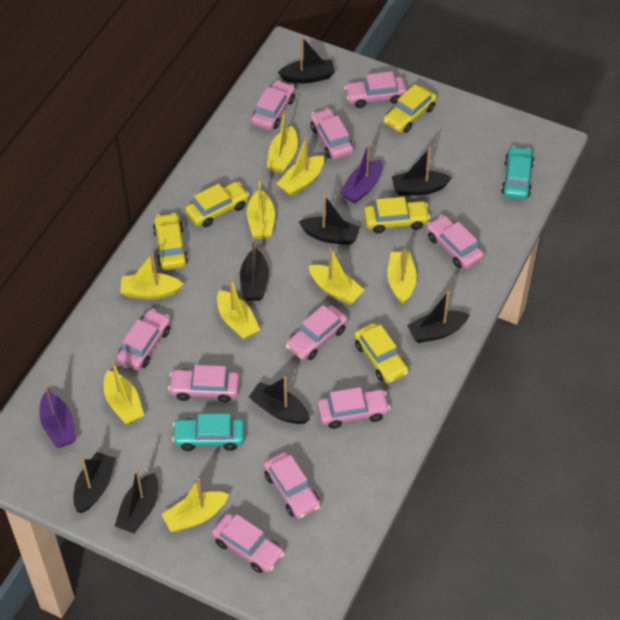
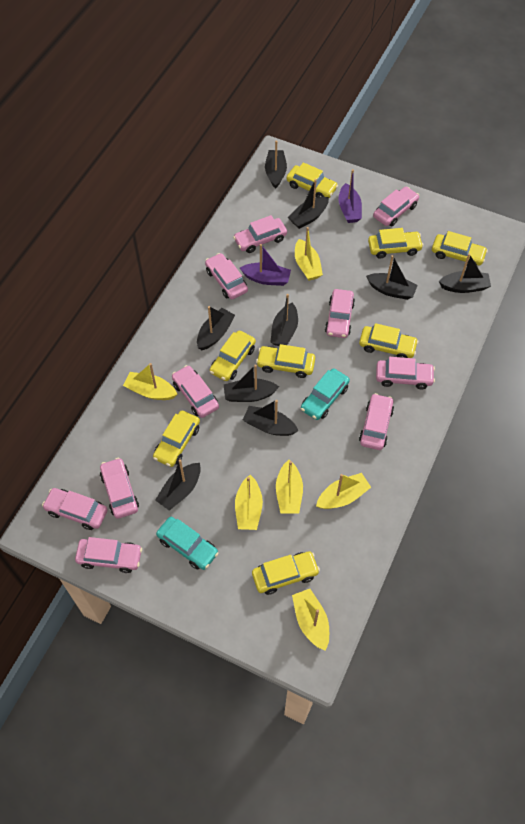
black boat: 8 -> 9
yellow boat: 9 -> 6
yellow car: 5 -> 8

